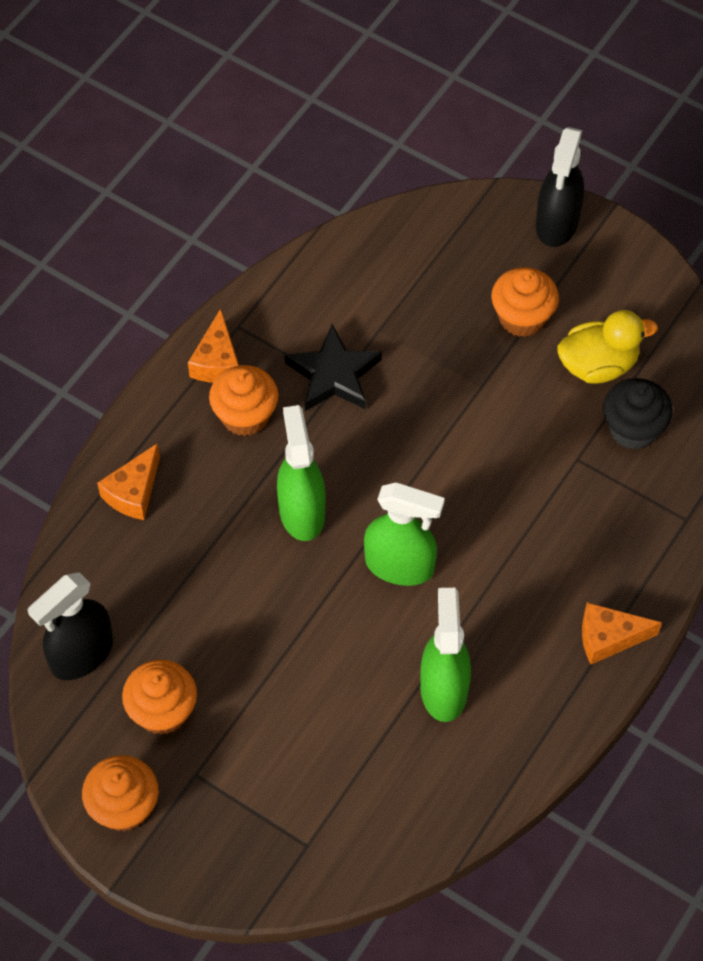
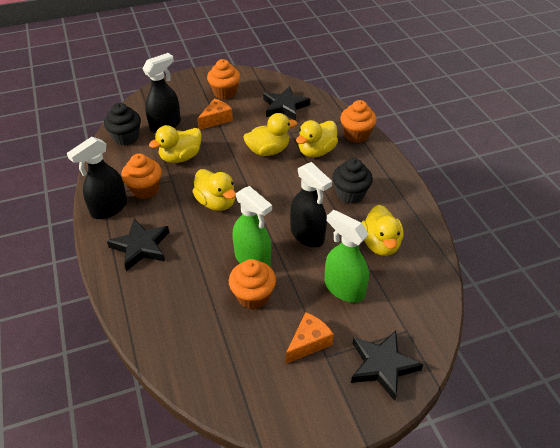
black cupcake: 1 -> 2
black spray bottle: 2 -> 3
black star: 1 -> 3
green spray bottle: 3 -> 2
orange cheese: 3 -> 2
yellow duck: 1 -> 5

